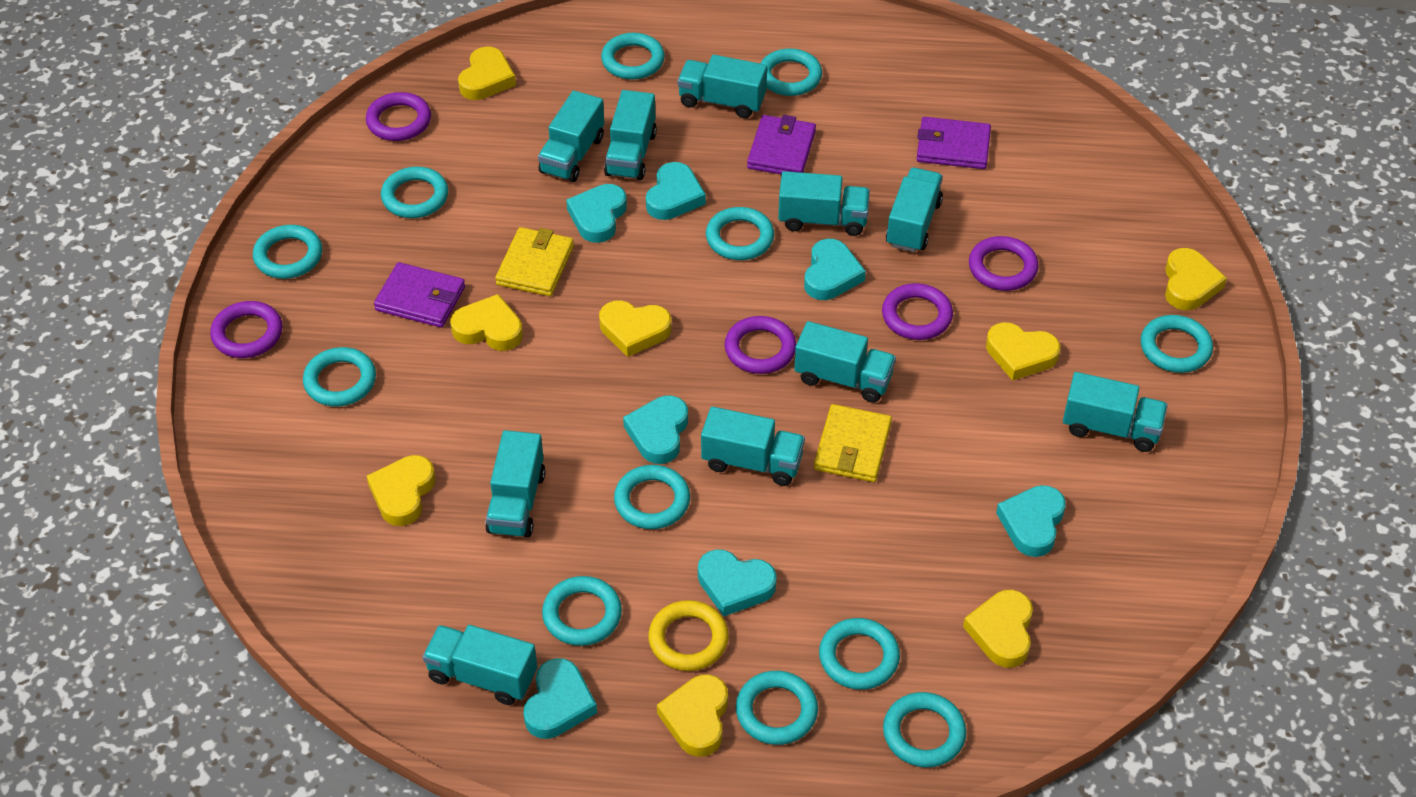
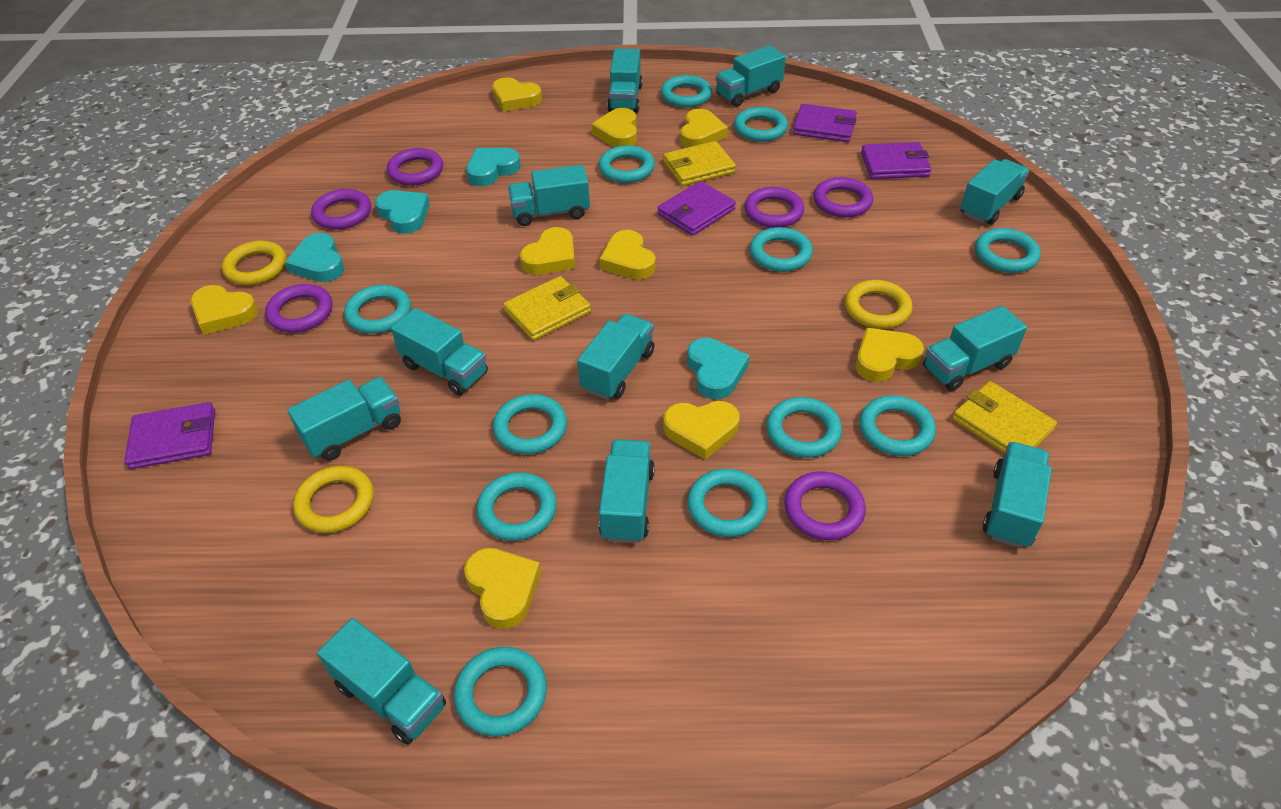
purple ring: 5 -> 6
purple wallet: 3 -> 4
turquoise heart: 7 -> 4
turquoise truck: 10 -> 11
yellow heart: 8 -> 9
yellow ring: 1 -> 3
yellow wallet: 2 -> 3

